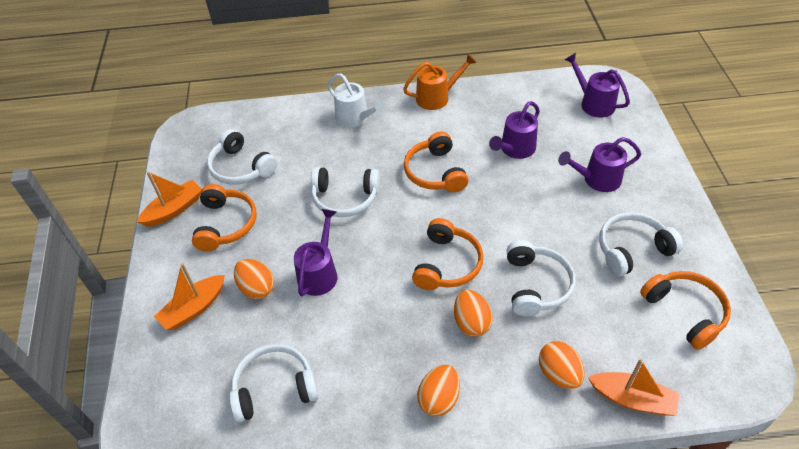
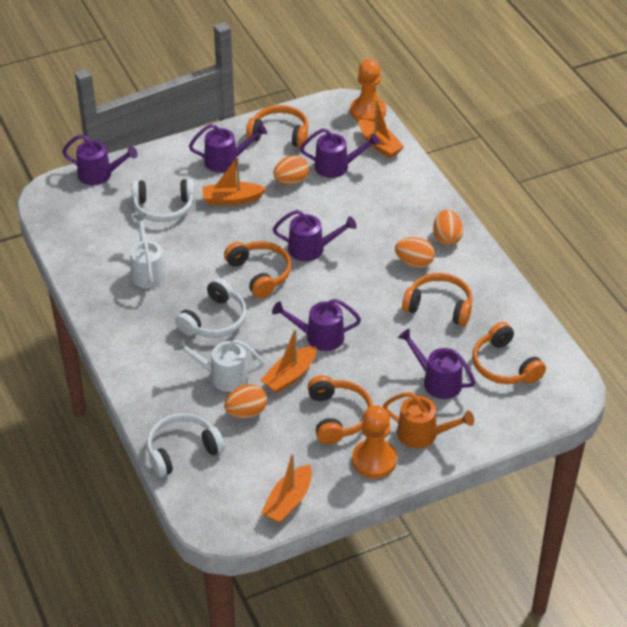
orange boat: 3 -> 4
orange headphones: 4 -> 5
orange pawn: 0 -> 2
purple watering can: 4 -> 6
white headphones: 5 -> 3
white watering can: 1 -> 2

